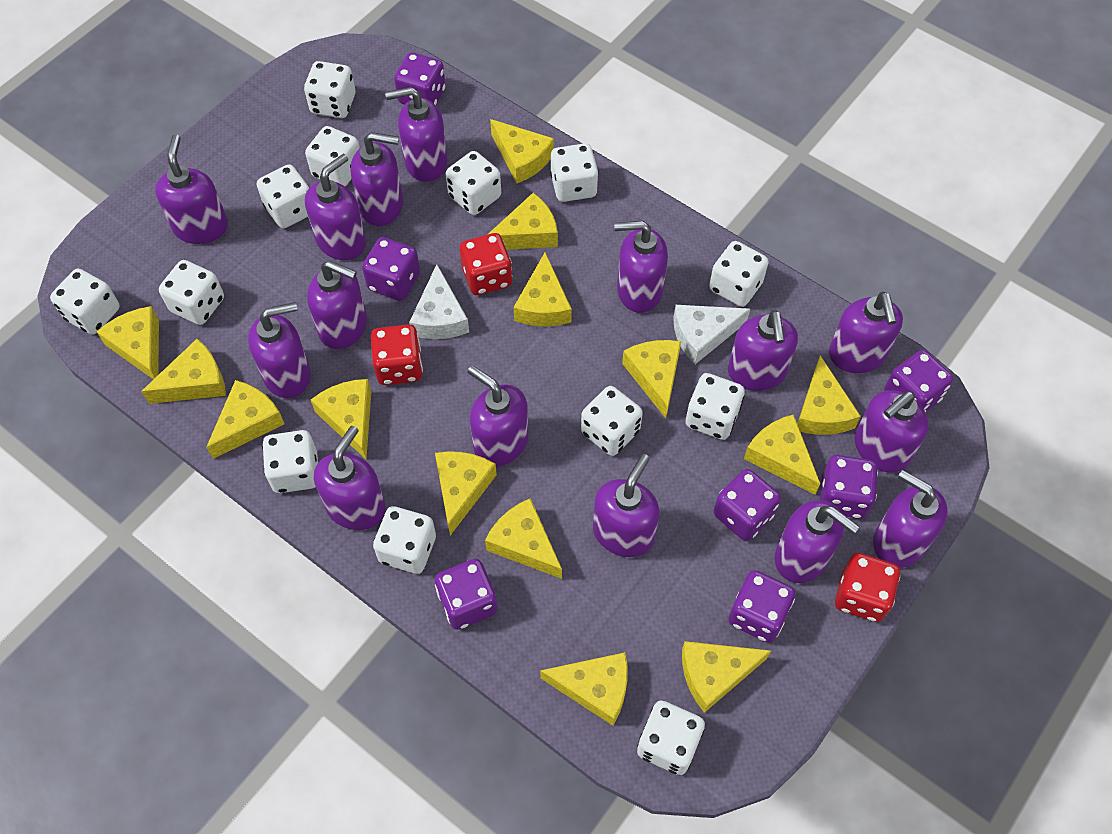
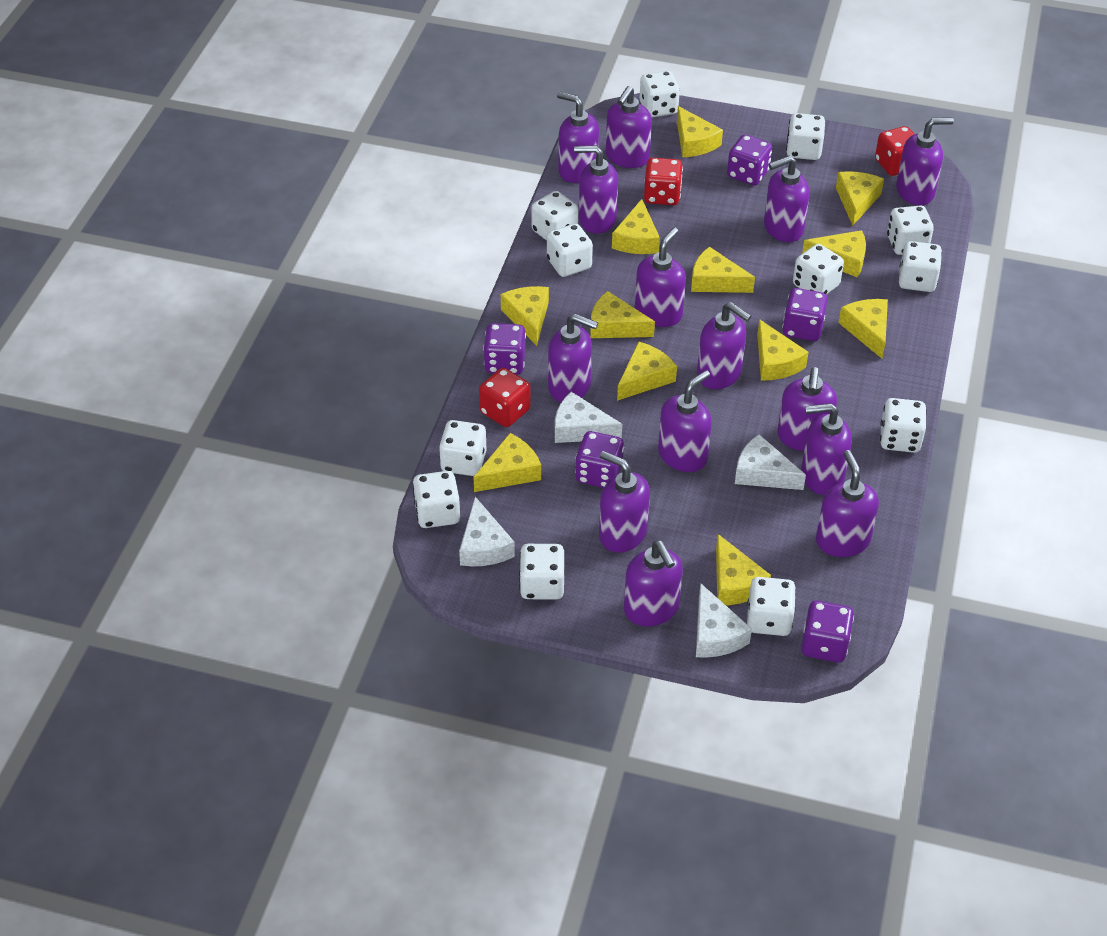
purple dice: 7 -> 5
purple soap dispenser: 15 -> 14
white cheese: 2 -> 4
white dice: 13 -> 12
yellow cheese: 14 -> 12

